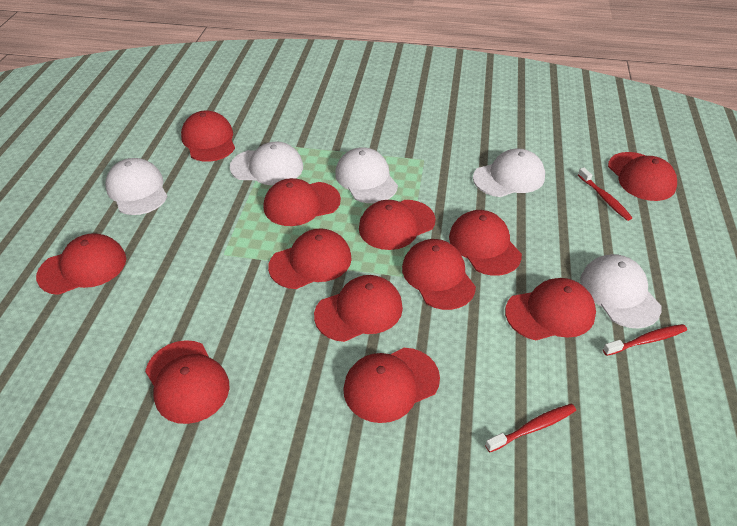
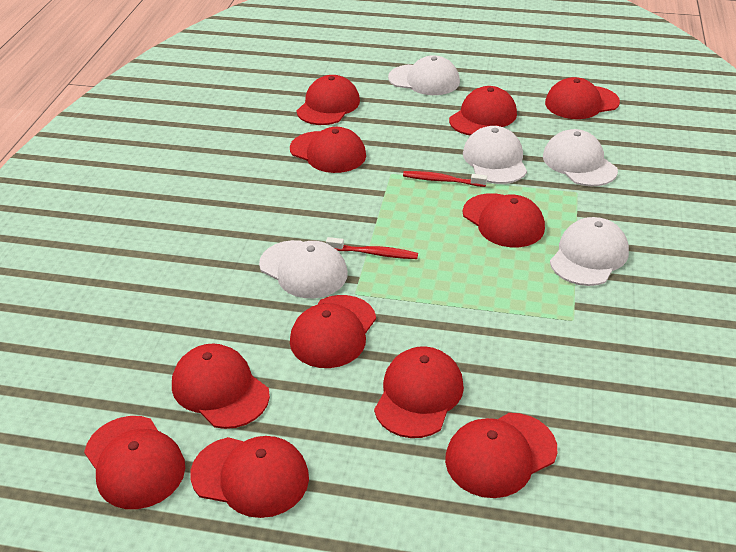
red cap: 12 -> 11
red toothbrush: 3 -> 2

